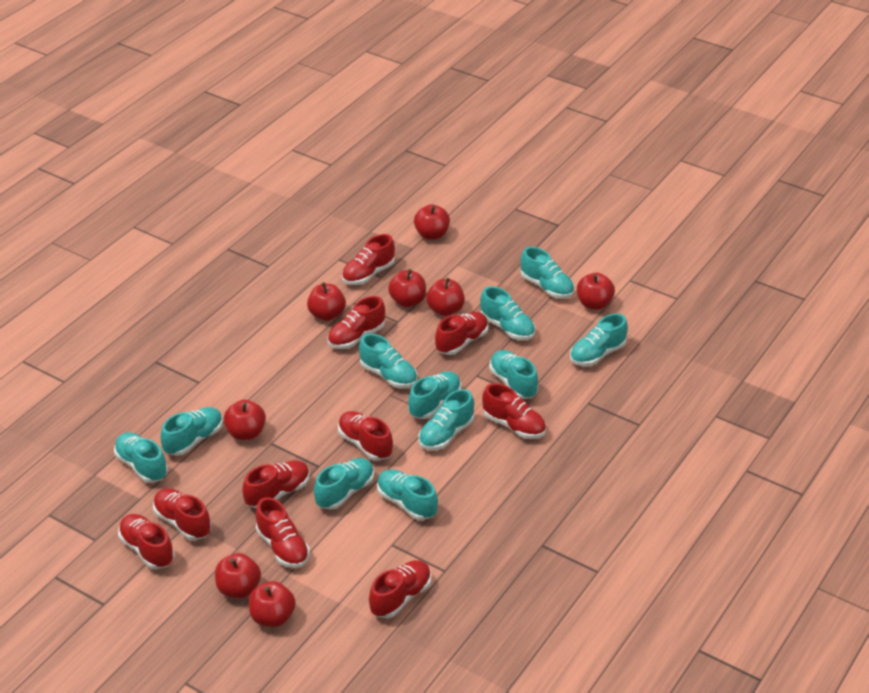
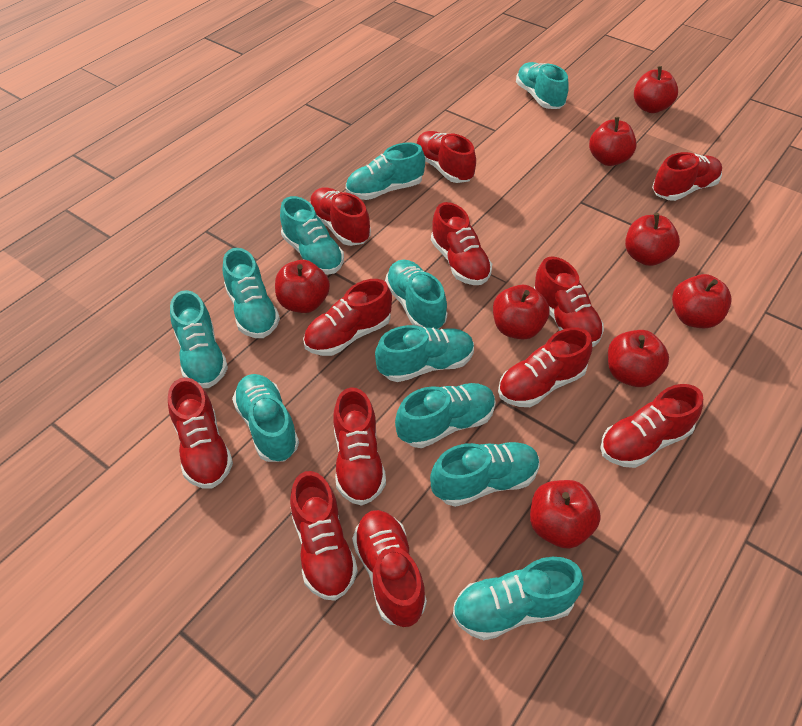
red shoe: 10 -> 12

